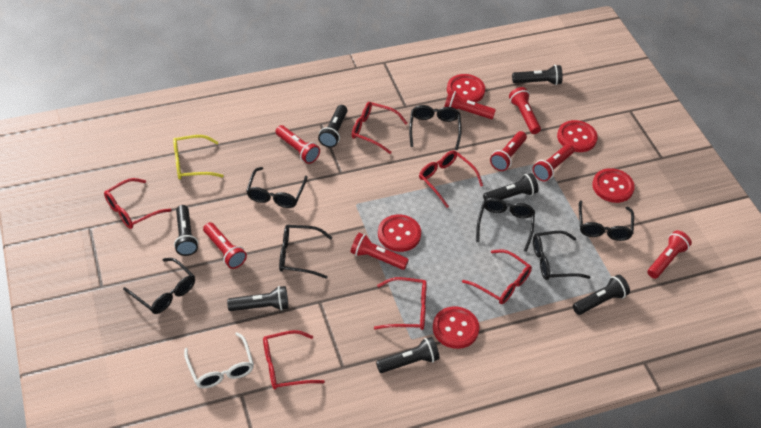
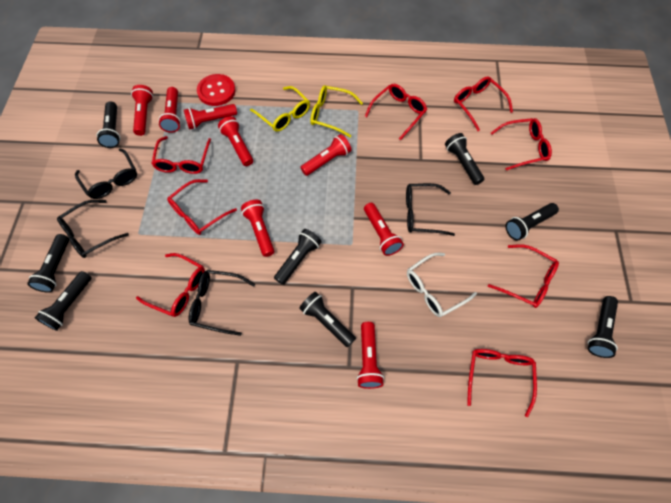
black flashlight: 7 -> 8
black glasses: 7 -> 4
red button: 5 -> 1
red glasses: 6 -> 8
yellow glasses: 1 -> 2

